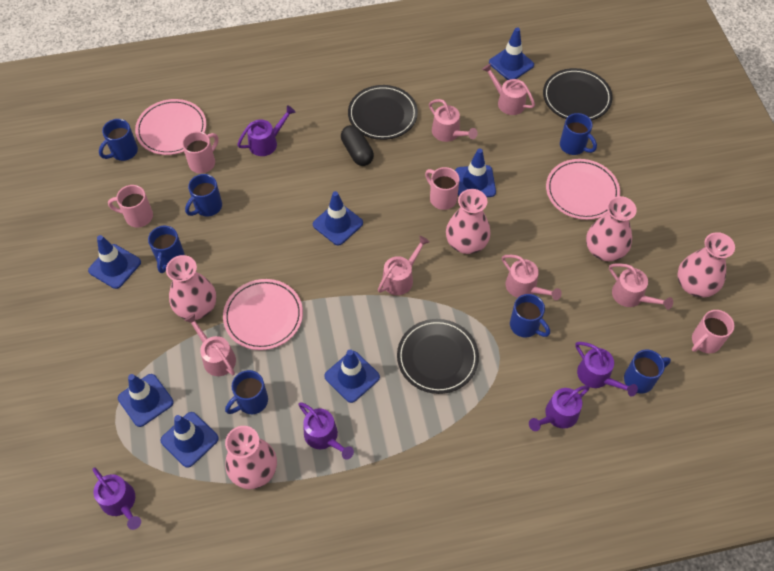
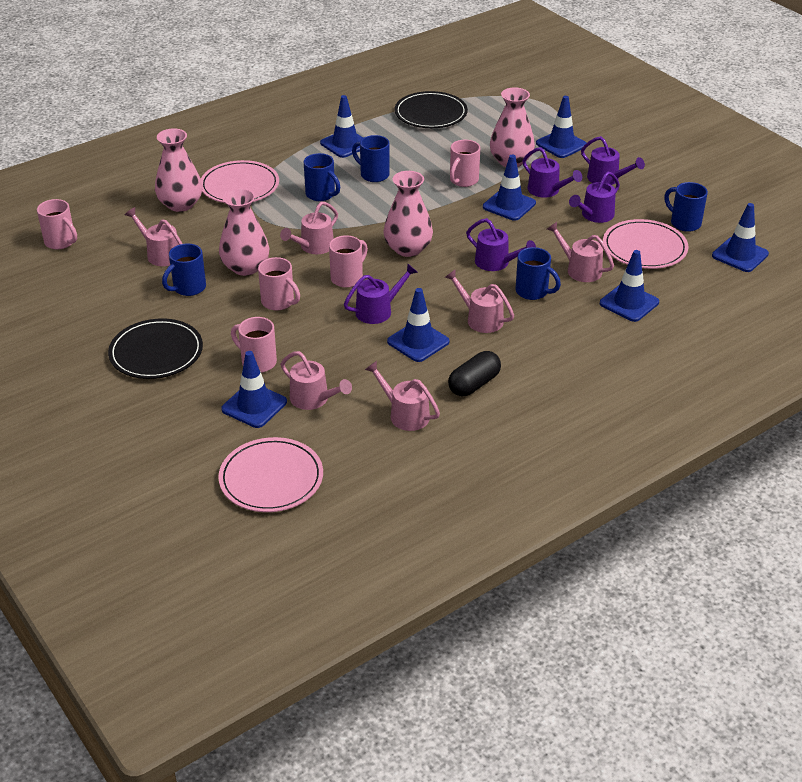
black plate: 3 -> 2
blue mug: 7 -> 5
pink mug: 4 -> 5
pink vase: 5 -> 4

